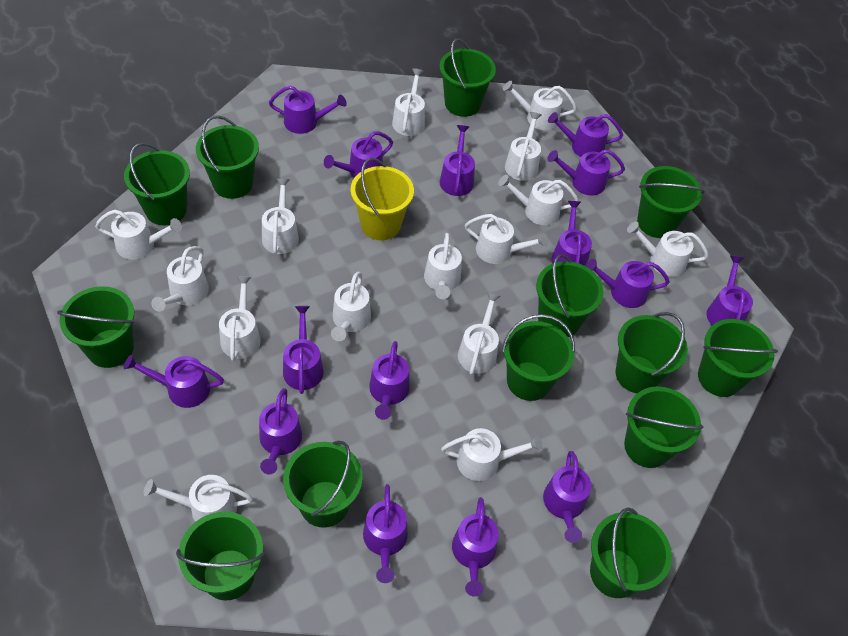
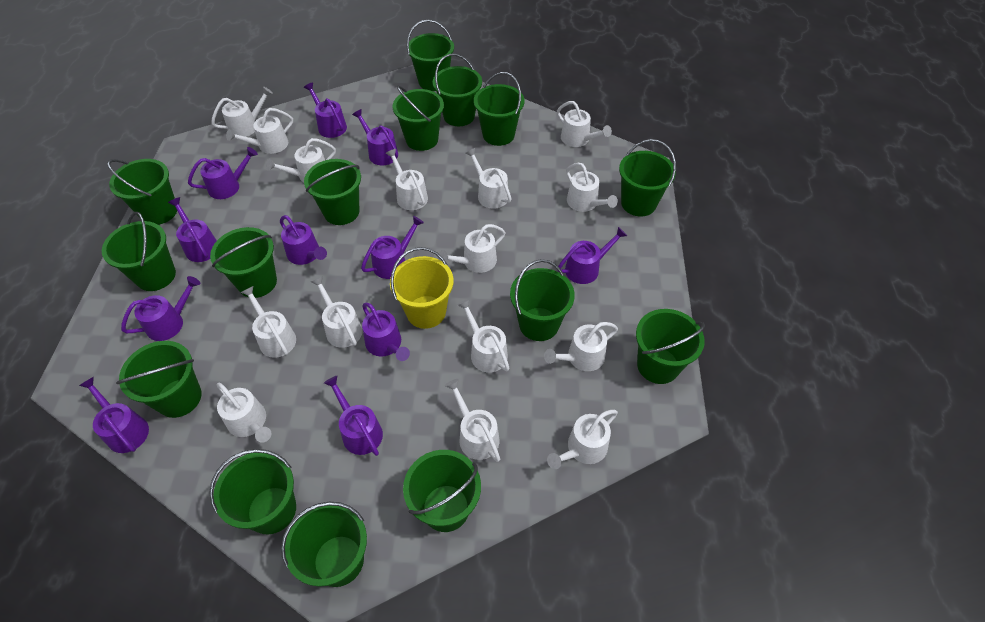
green bucket: 13 -> 15
purple watering can: 15 -> 11

